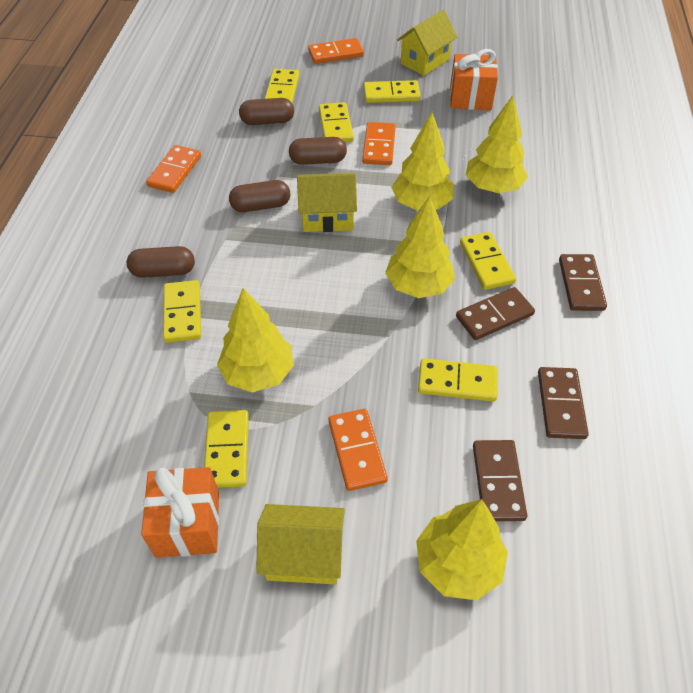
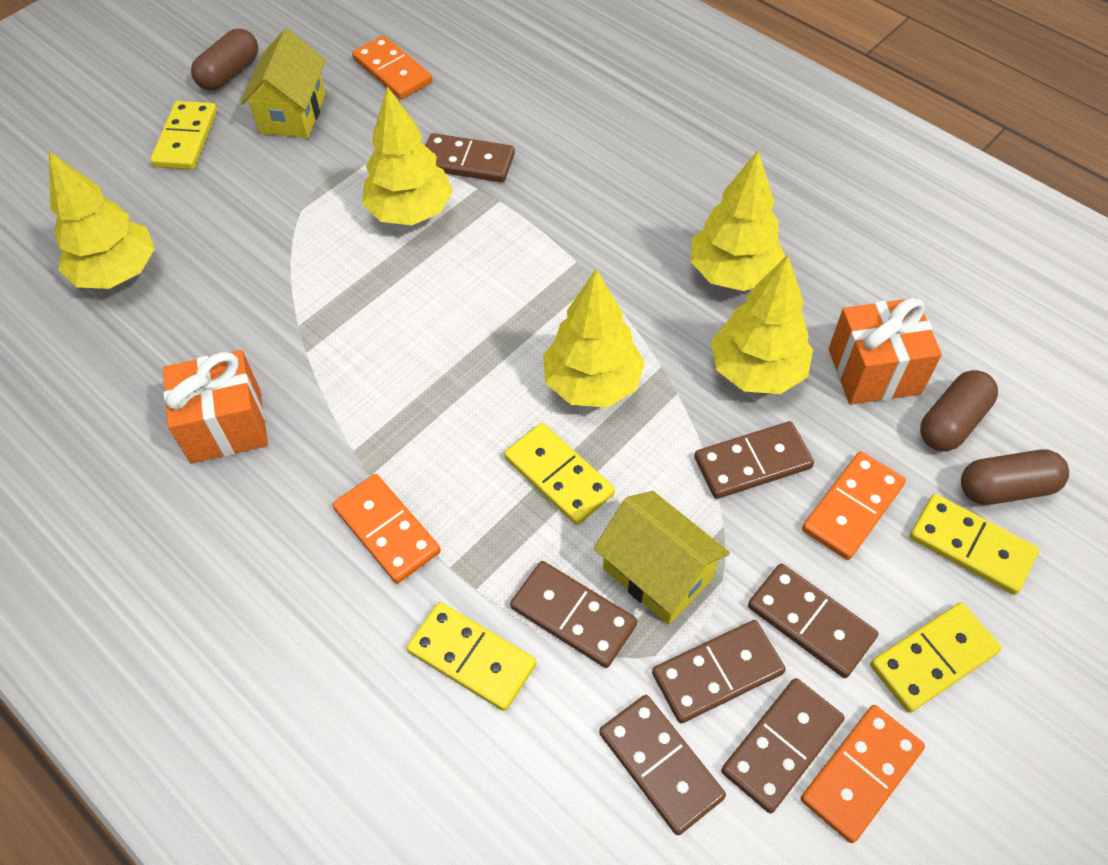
brown capsule: 4 -> 3
brown domino: 4 -> 7
yellow domino: 7 -> 5
yellow house: 3 -> 2

